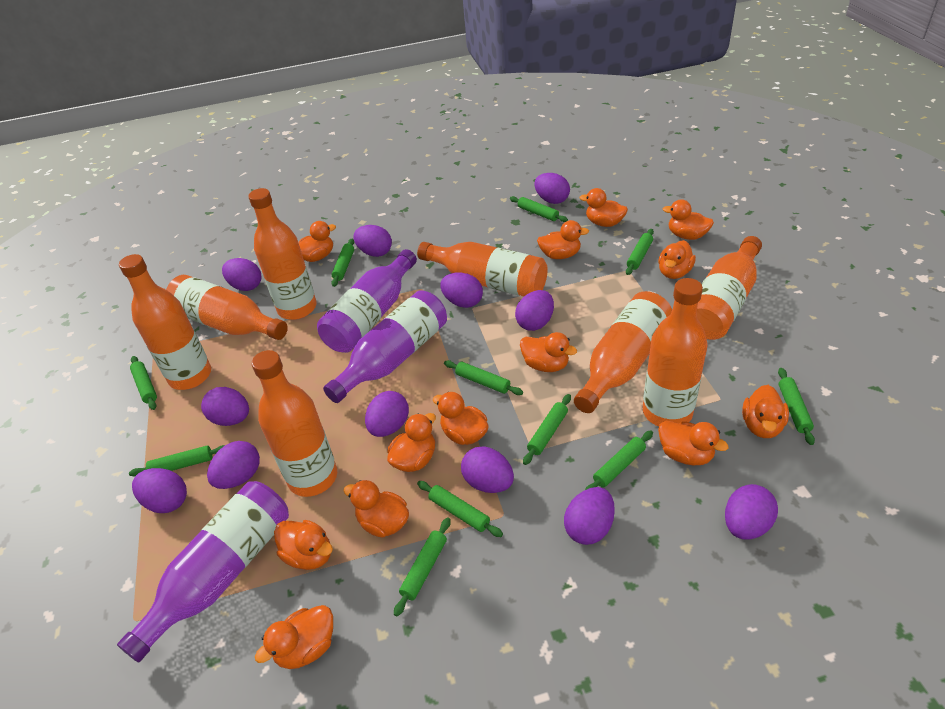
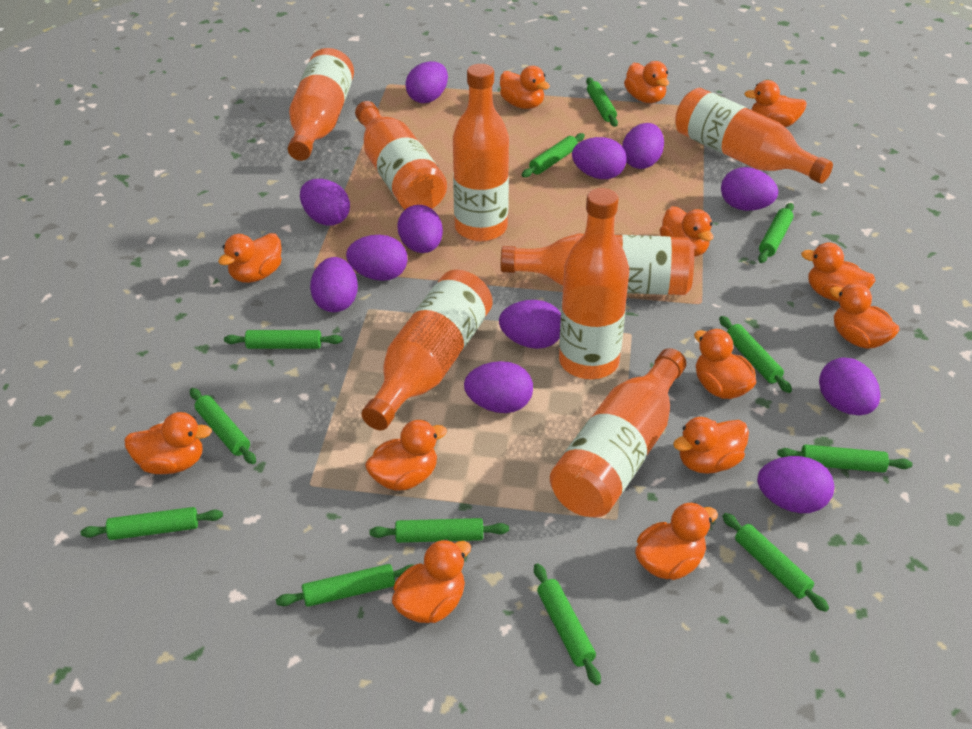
green rolling pin: 11 -> 12
purple bottle: 3 -> 0

